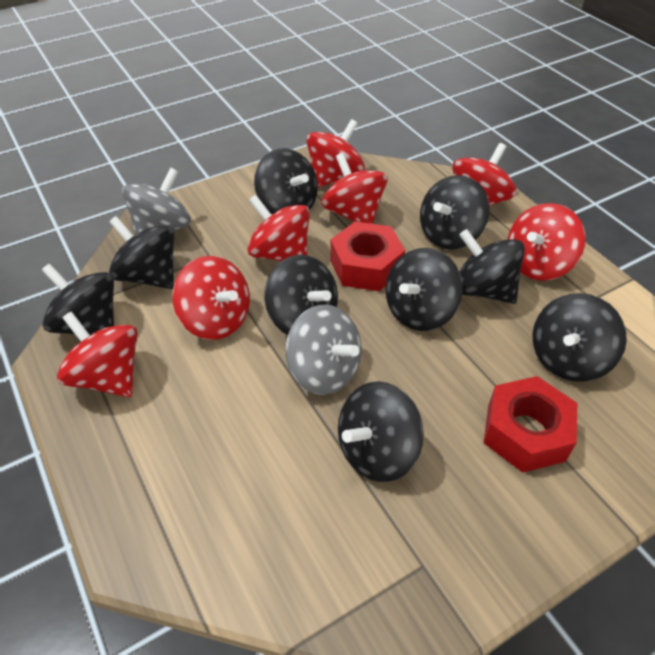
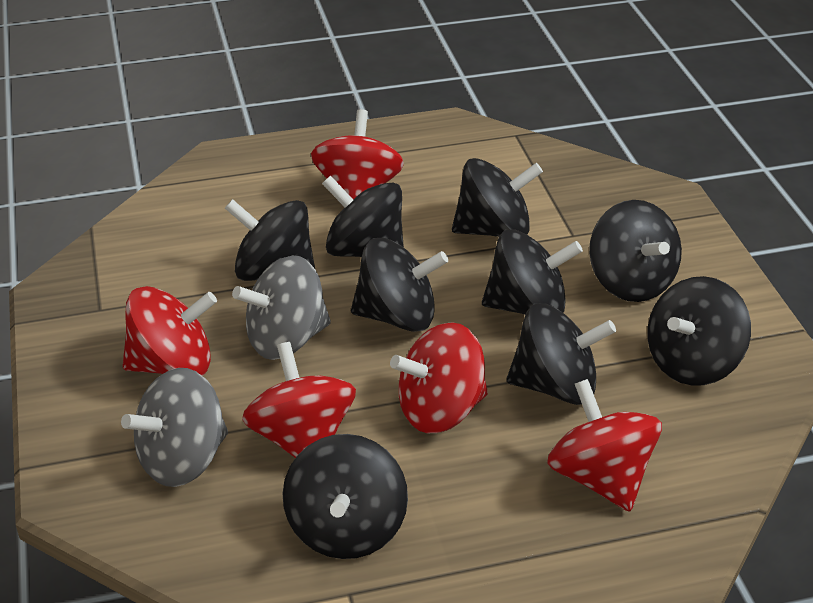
red nut: 2 -> 0
red spinning top: 7 -> 5

